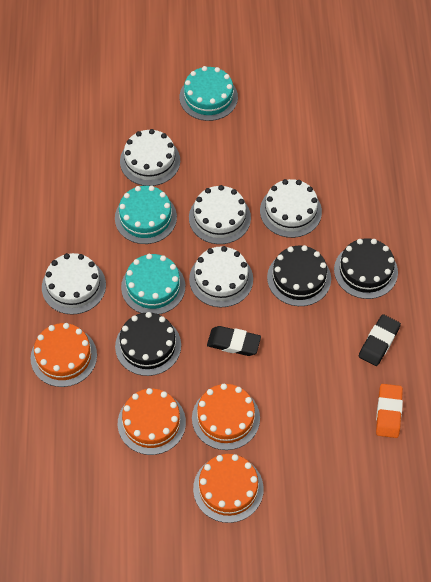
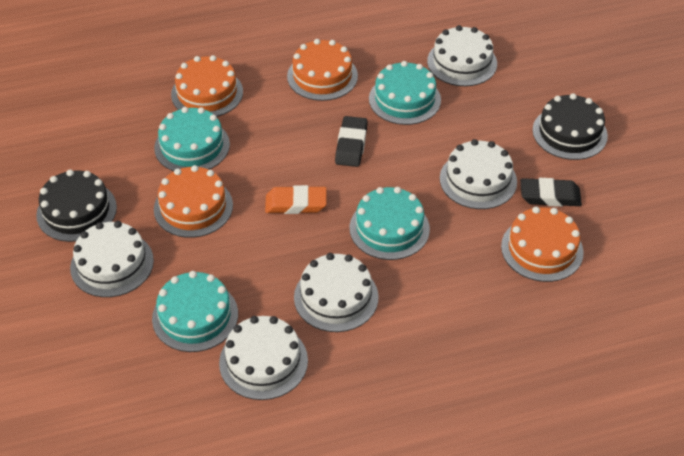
black cake: 3 -> 2
turquoise cake: 3 -> 4

